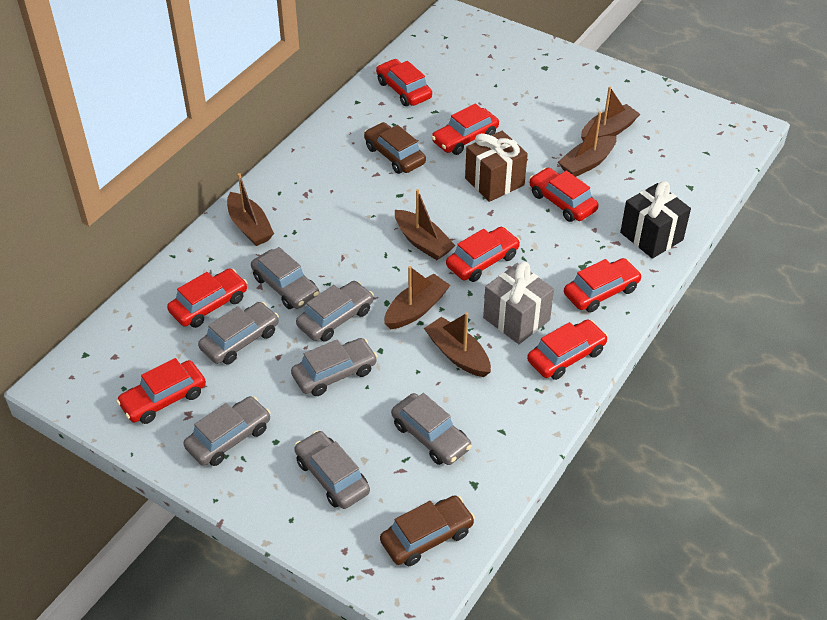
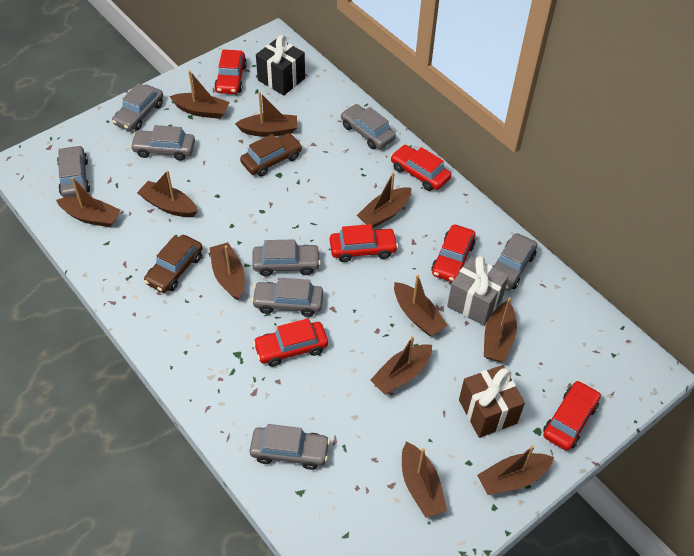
brown boat: 6 -> 11
grey car: 7 -> 8
red car: 8 -> 6

